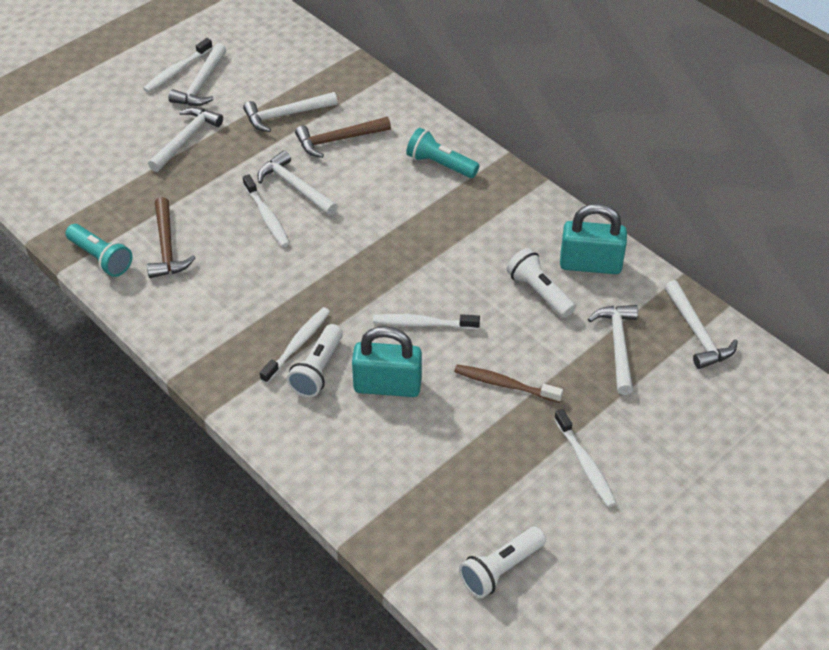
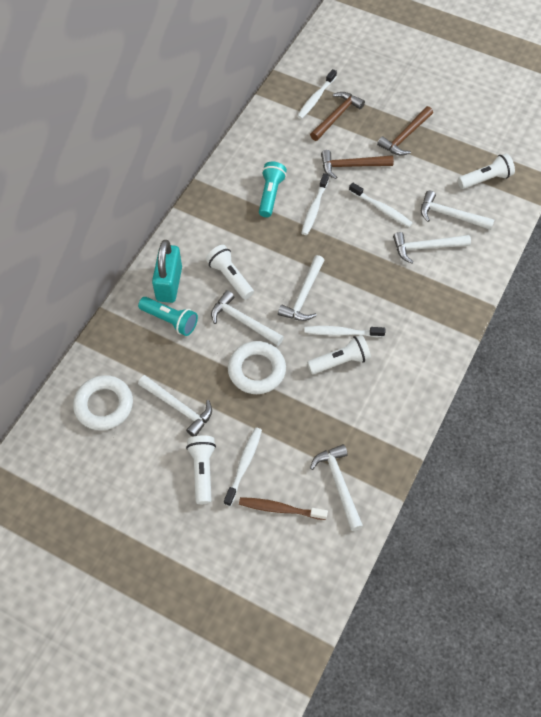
brown hammer: 2 -> 3
turquoise padlock: 2 -> 1
white flashlight: 3 -> 4
white ring: 0 -> 2

